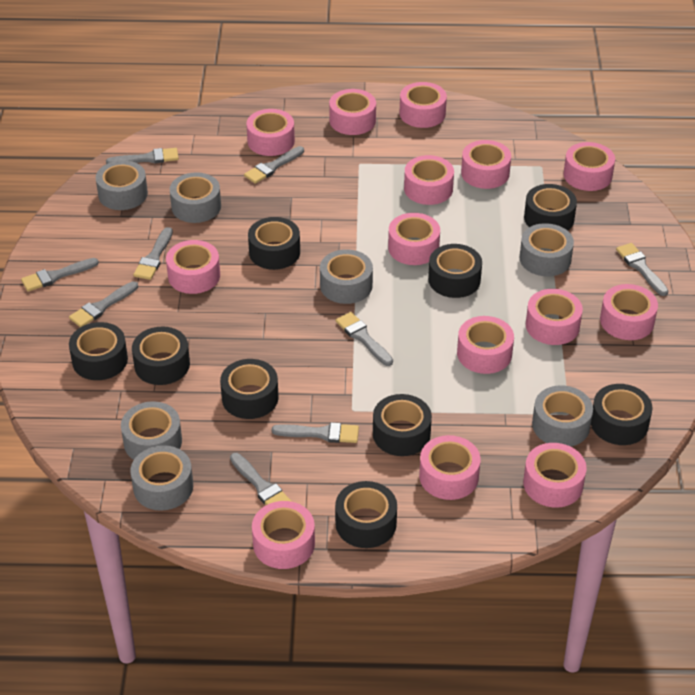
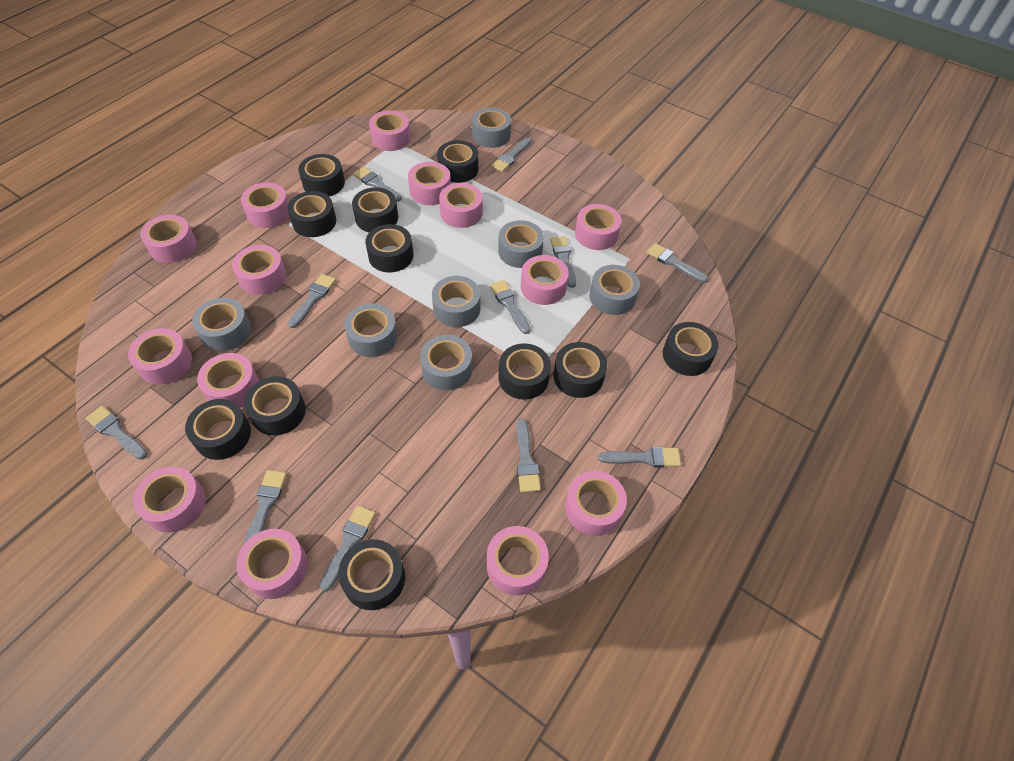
black tape: 9 -> 11
grey brush: 9 -> 11

